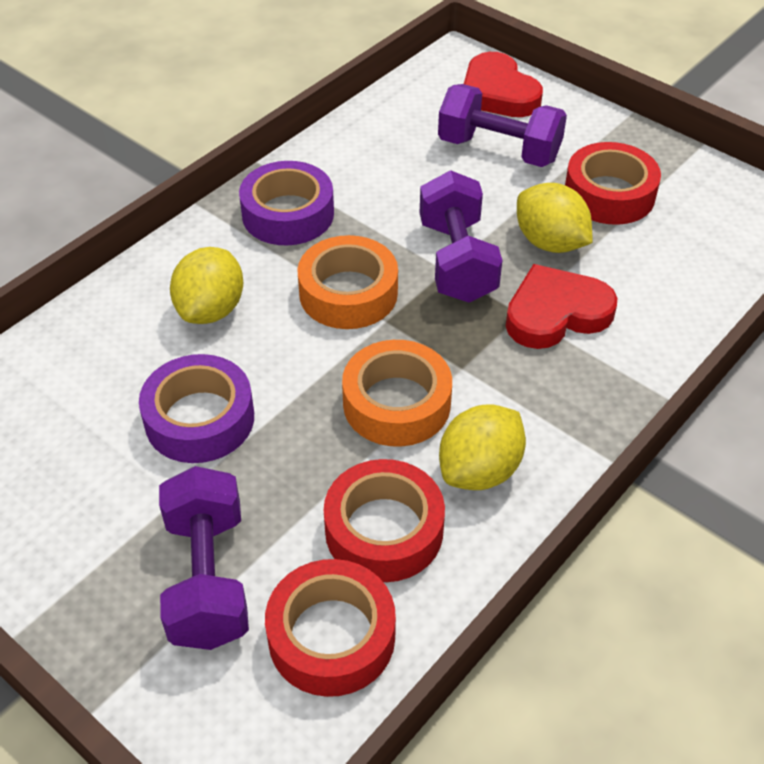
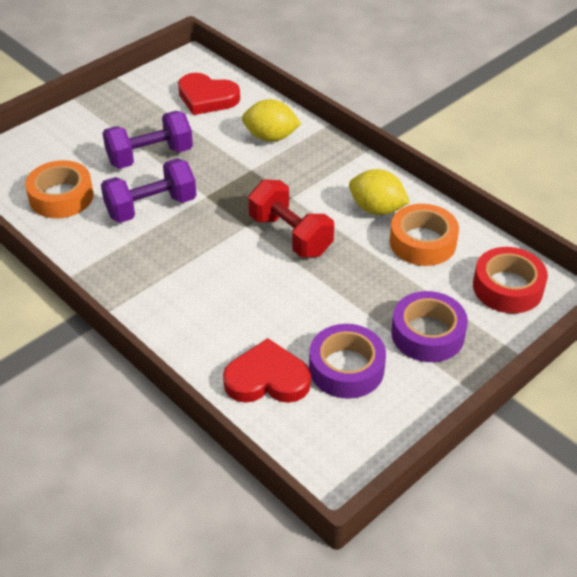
purple dumbbell: 3 -> 2
red dumbbell: 0 -> 1
red tape: 3 -> 1
yellow lemon: 3 -> 2

